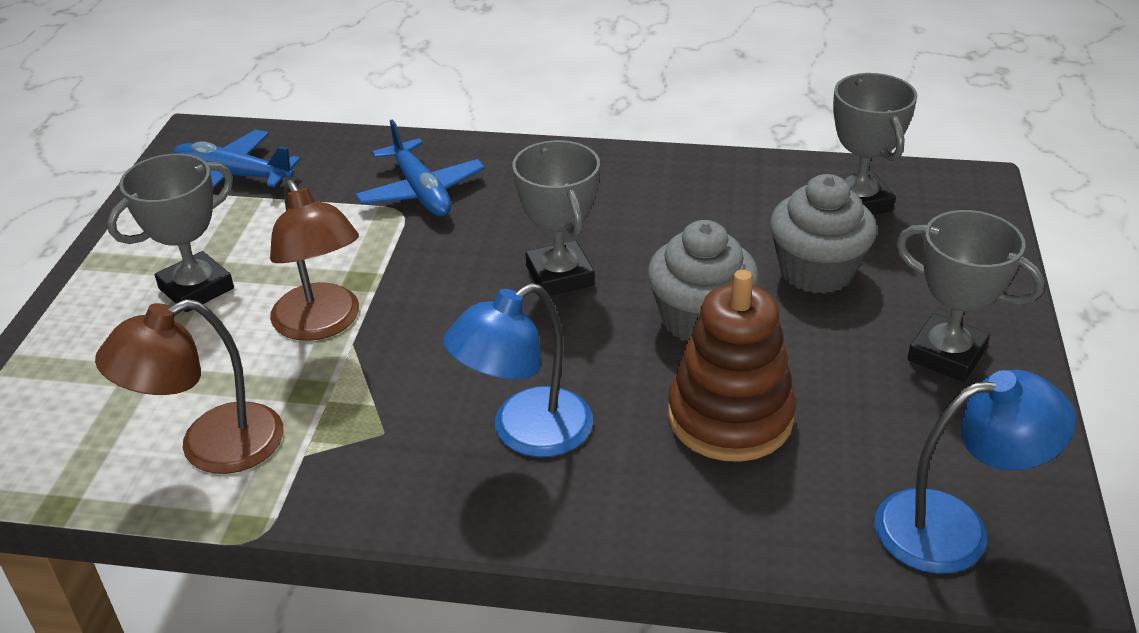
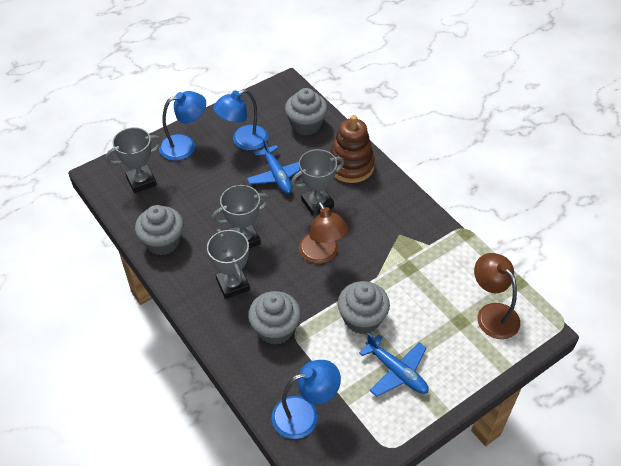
blue lamp: 2 -> 3
grey cupcake: 2 -> 4

